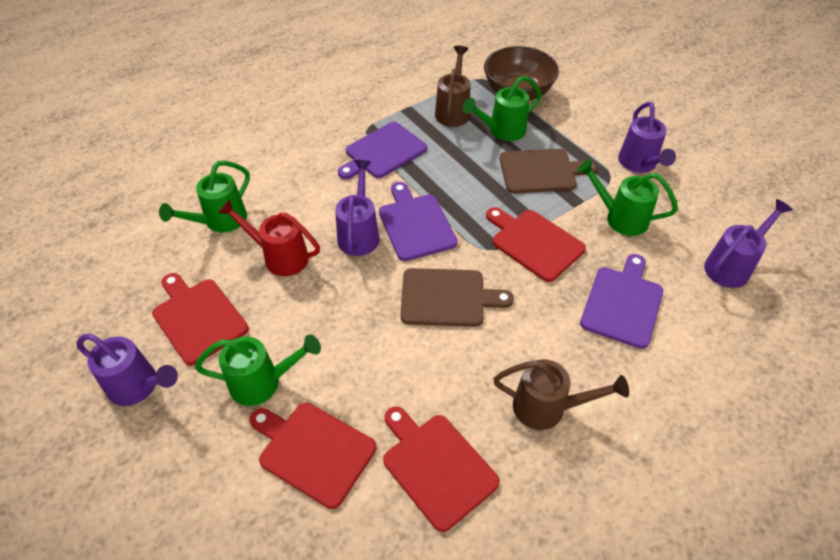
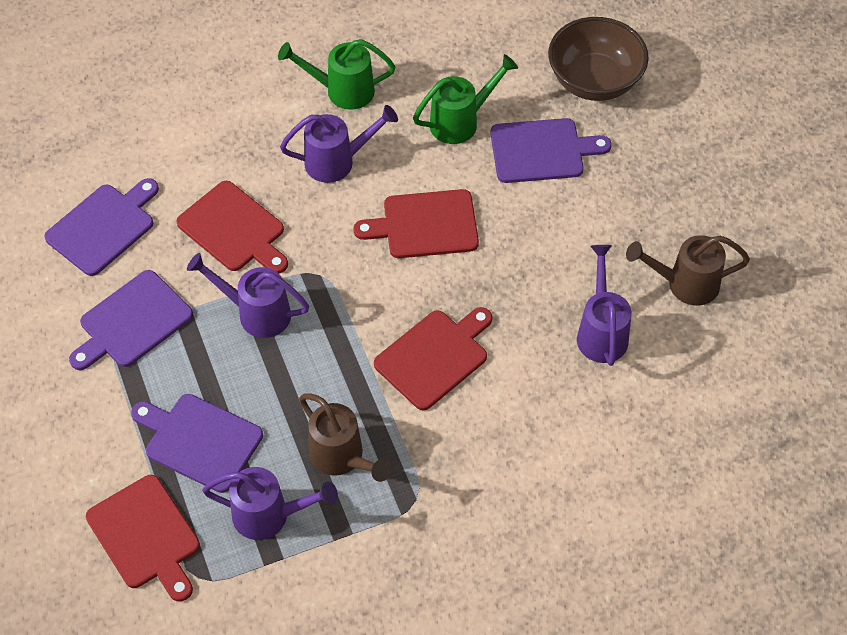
brown cutting board: 2 -> 0
green watering can: 4 -> 2
purple cutting board: 3 -> 4
red watering can: 1 -> 0

